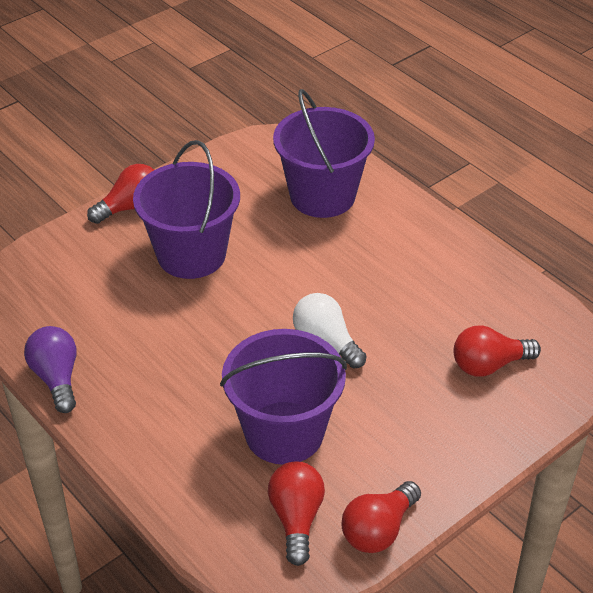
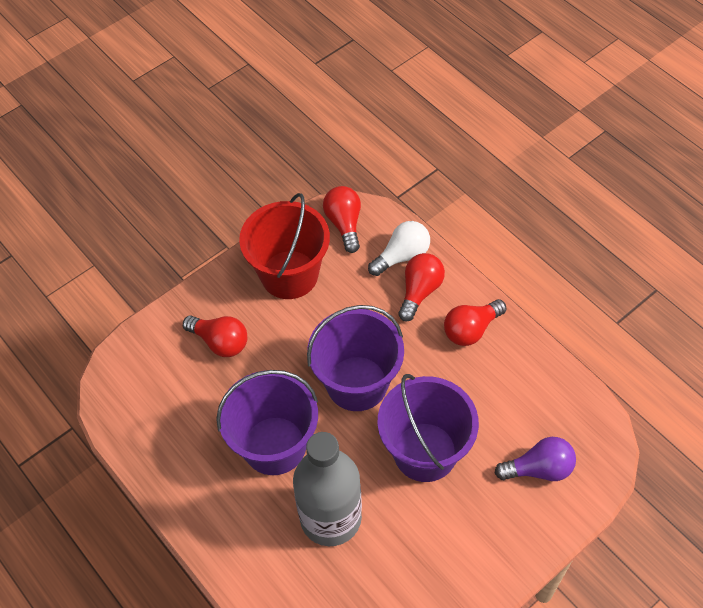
grey bottle: 0 -> 1
red bucket: 0 -> 1

